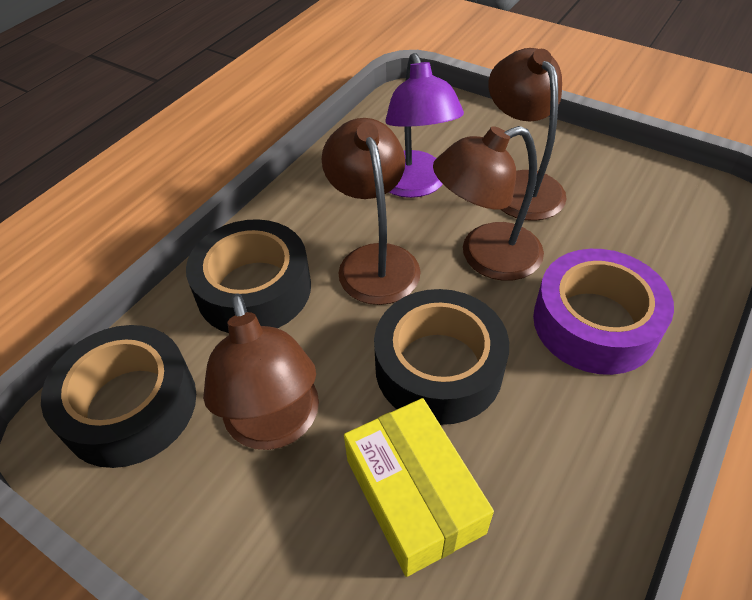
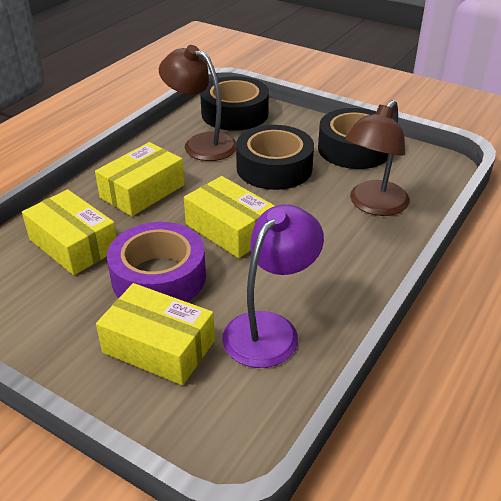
brown lamp: 4 -> 2
yellow box: 1 -> 4

